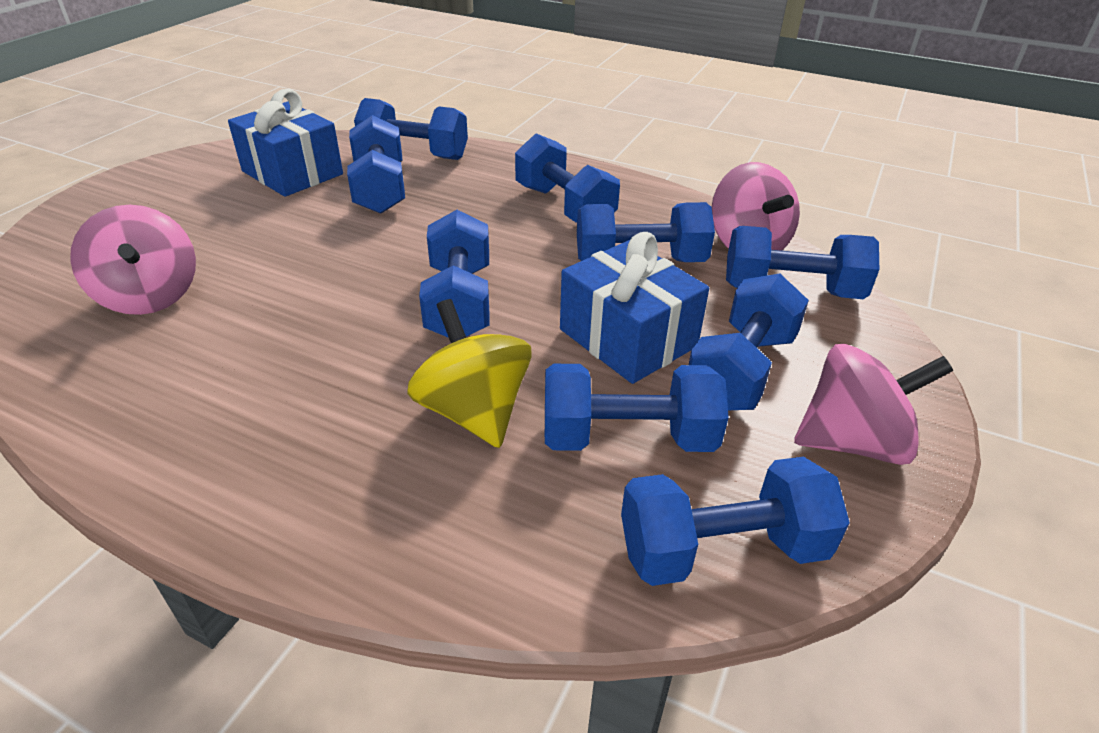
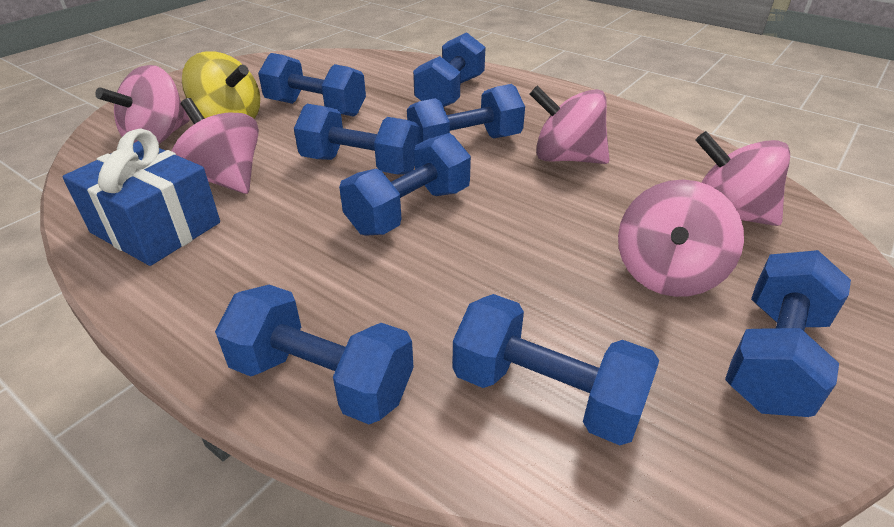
blue dumbbell: 9 -> 8
blue gift: 2 -> 1
pink spinning top: 3 -> 5

